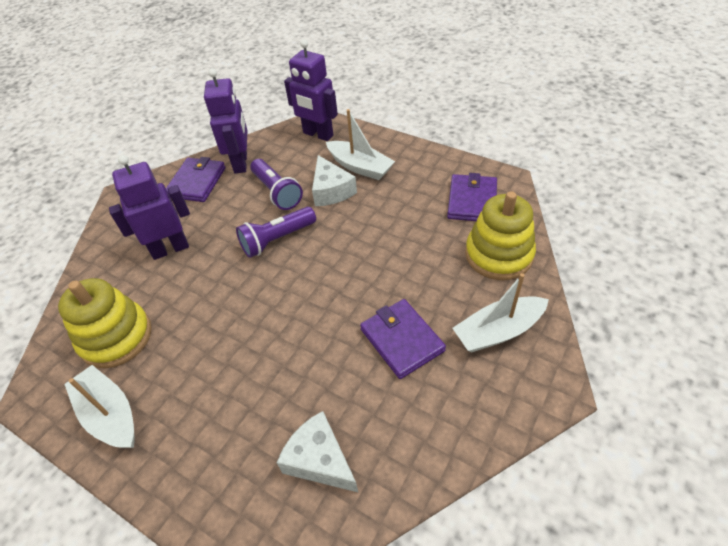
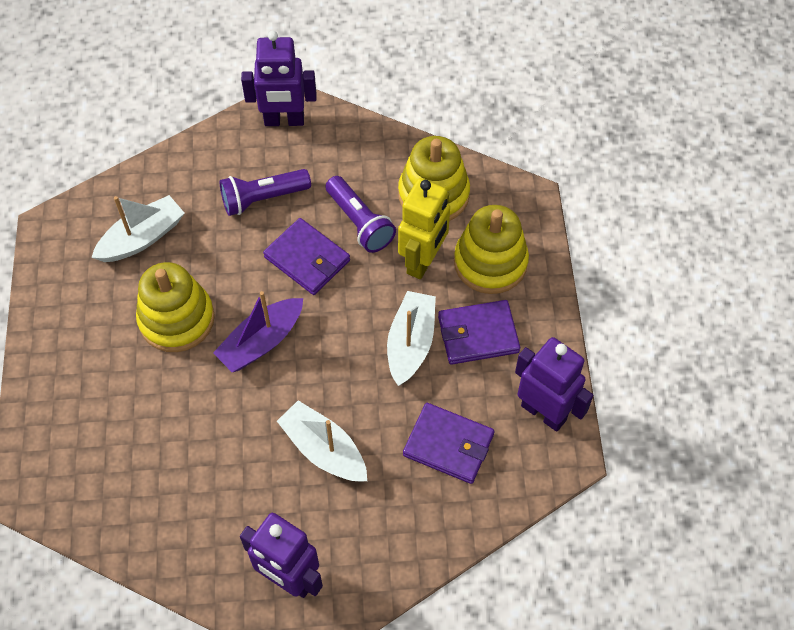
purple boat: 0 -> 1
white cheese: 2 -> 0
yellow robot: 0 -> 1
yellow stacking toy: 2 -> 3

